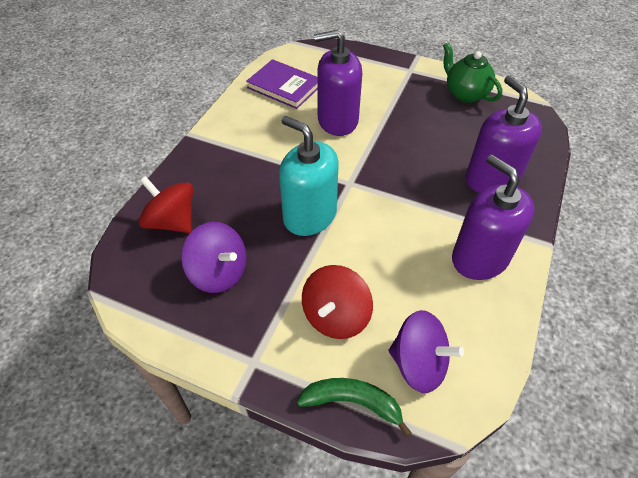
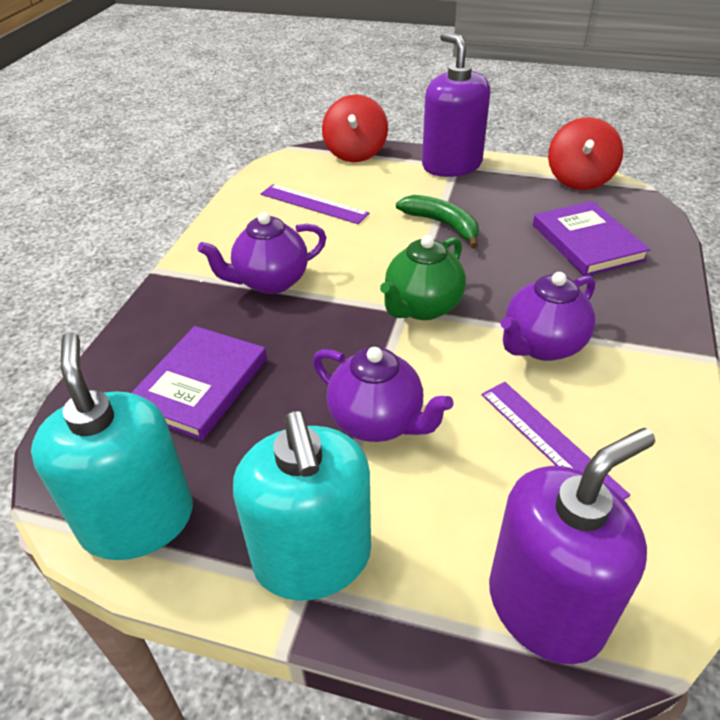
purple book: 1 -> 2
purple ruler: 0 -> 2
purple soap dispenser: 3 -> 2
purple spinning top: 2 -> 0
purple teapot: 0 -> 3
turquoise soap dispenser: 1 -> 2

